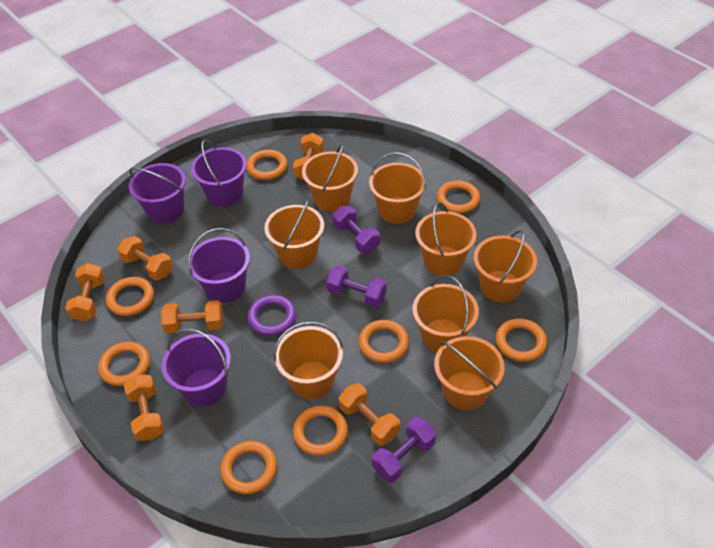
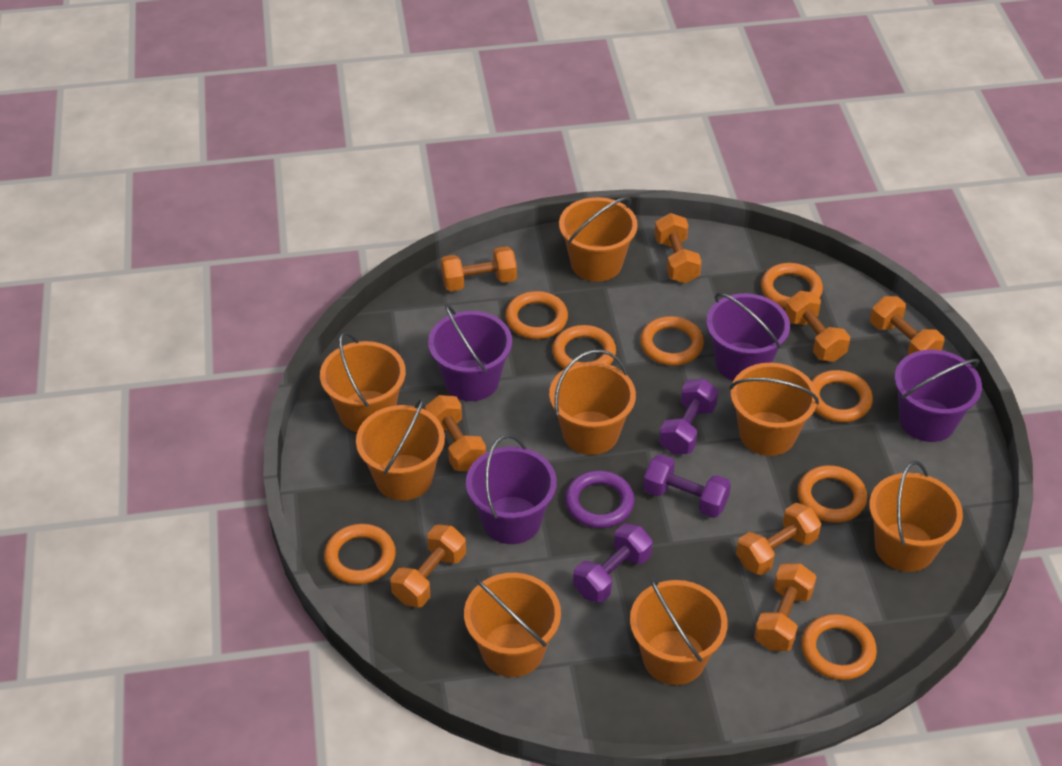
orange dumbbell: 6 -> 8

